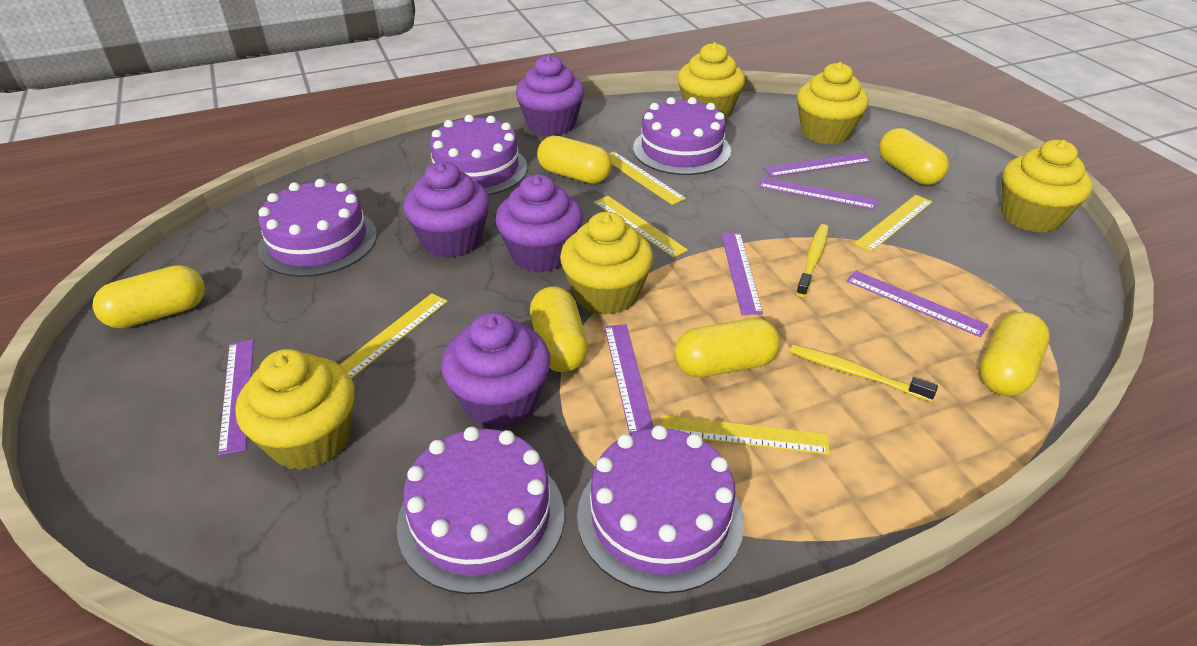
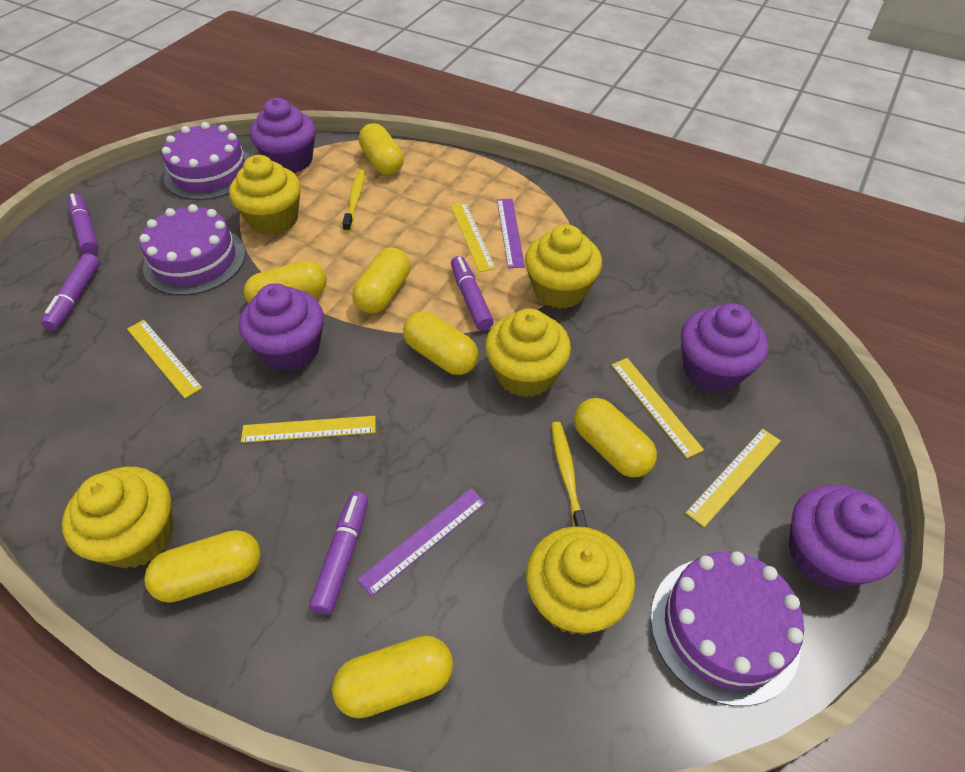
purple cake: 5 -> 3
purple marker: 0 -> 4
purple ruler: 6 -> 2
yellow capsule: 6 -> 7

